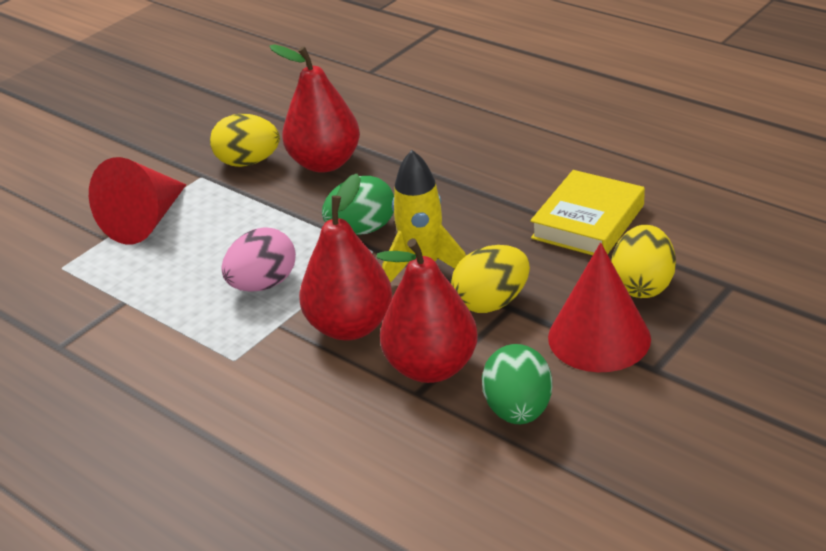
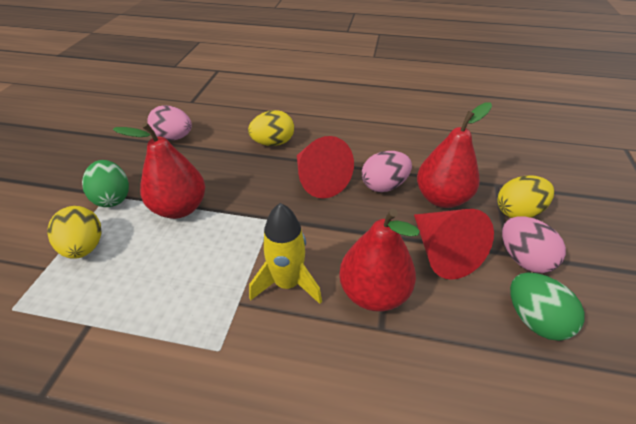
pink egg: 1 -> 3
yellow book: 1 -> 0

